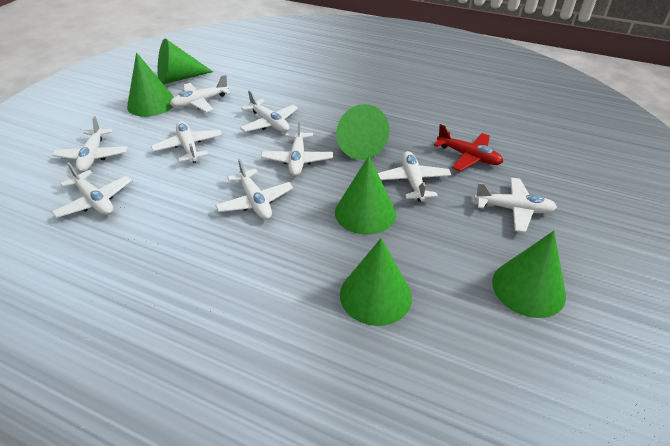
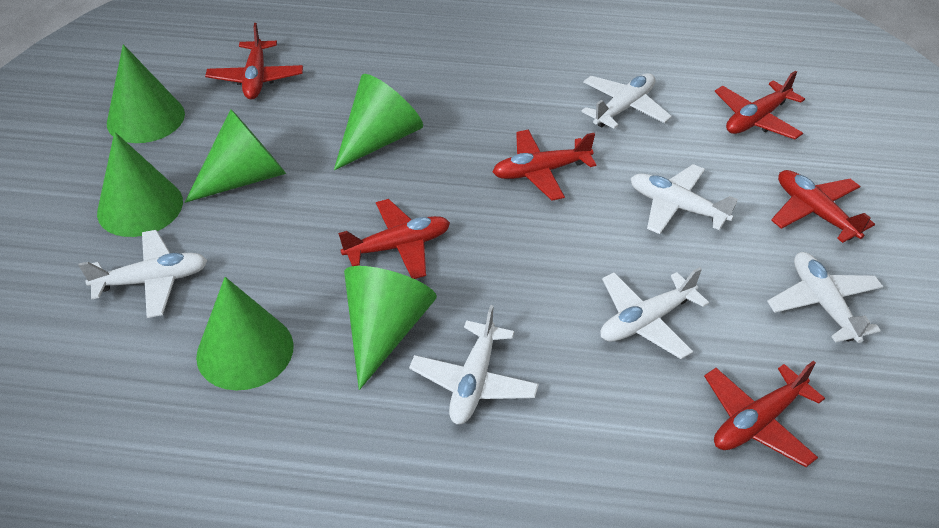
red plane: 1 -> 6
white plane: 9 -> 6

